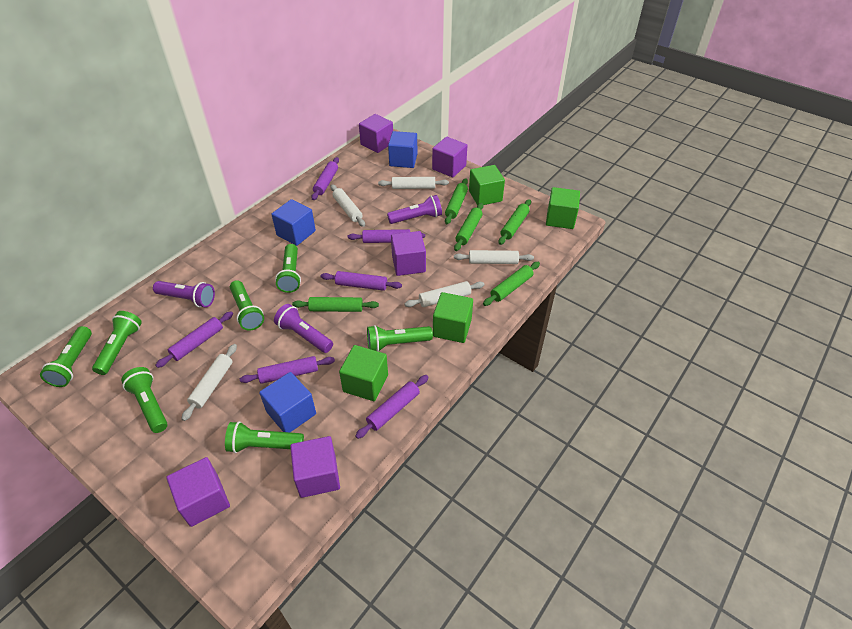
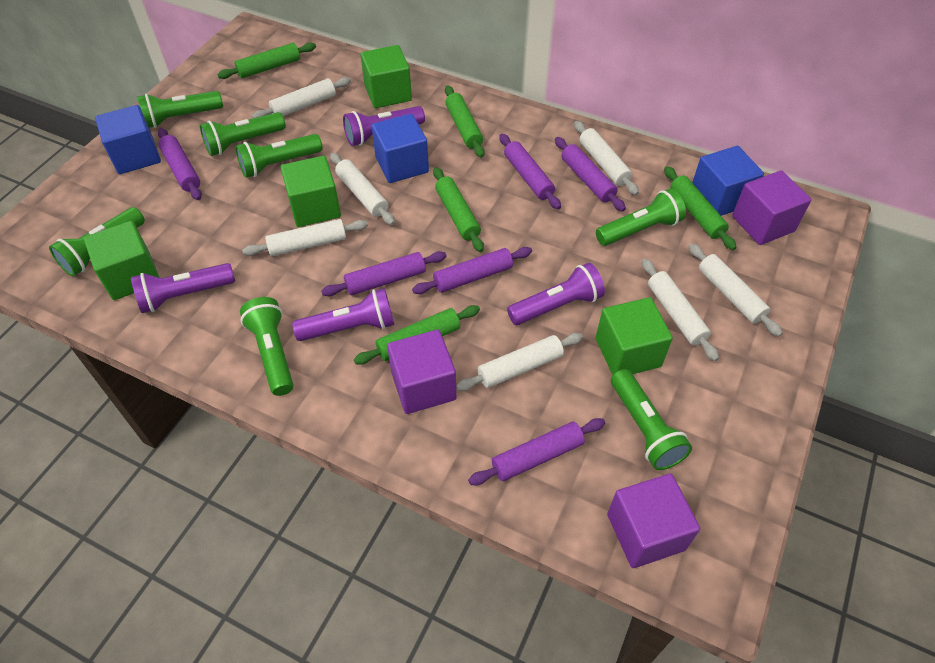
purple cube: 5 -> 3
purple flashlight: 3 -> 4
white rolling pin: 5 -> 7

